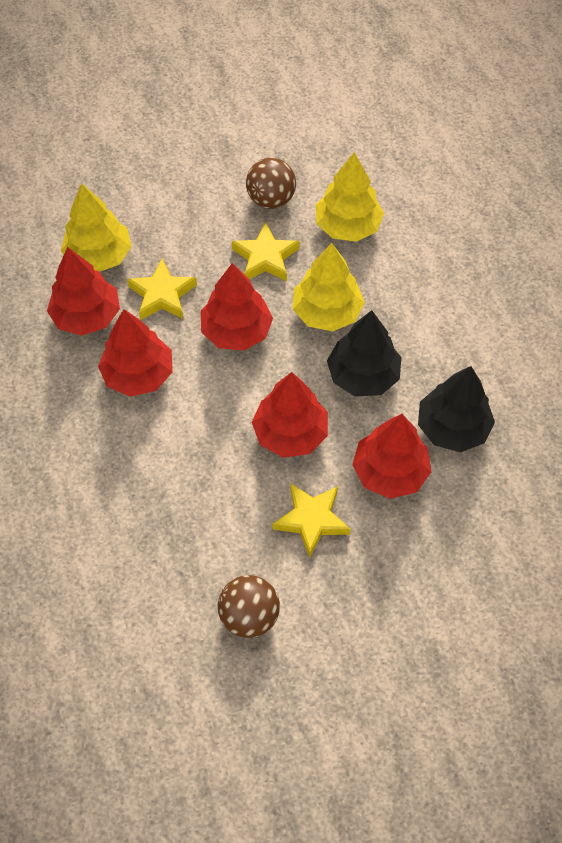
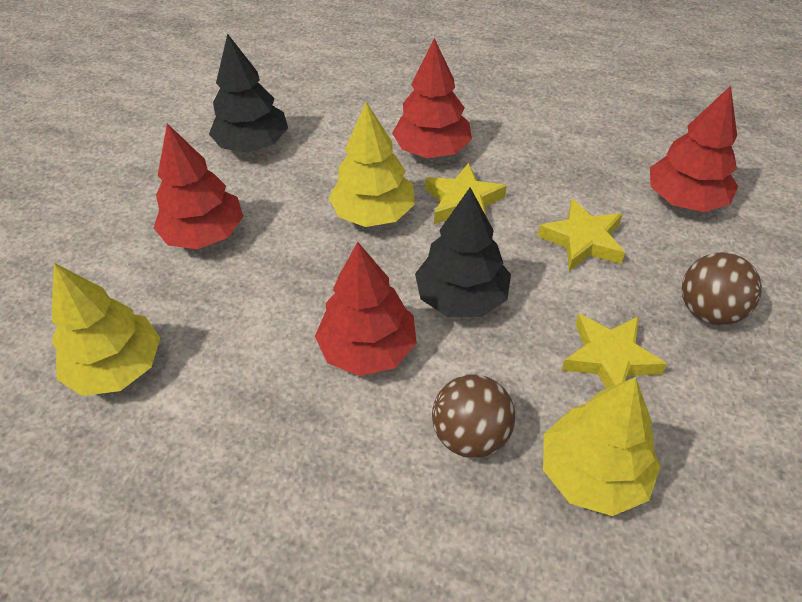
red tree: 5 -> 4

